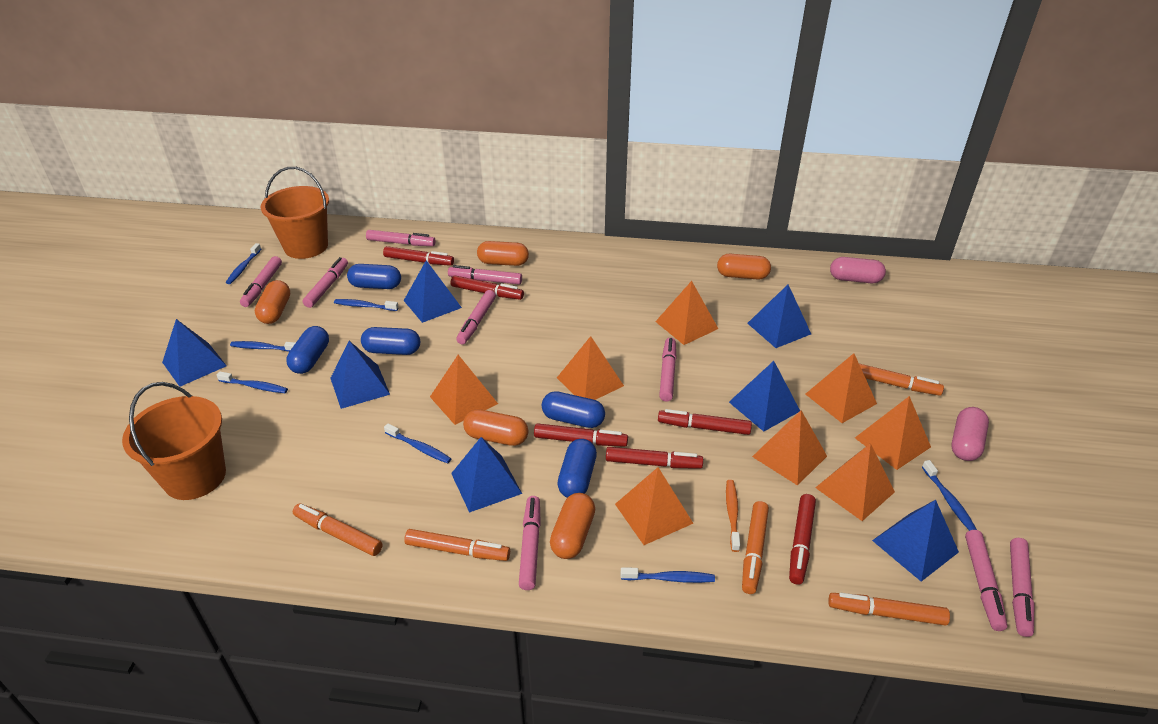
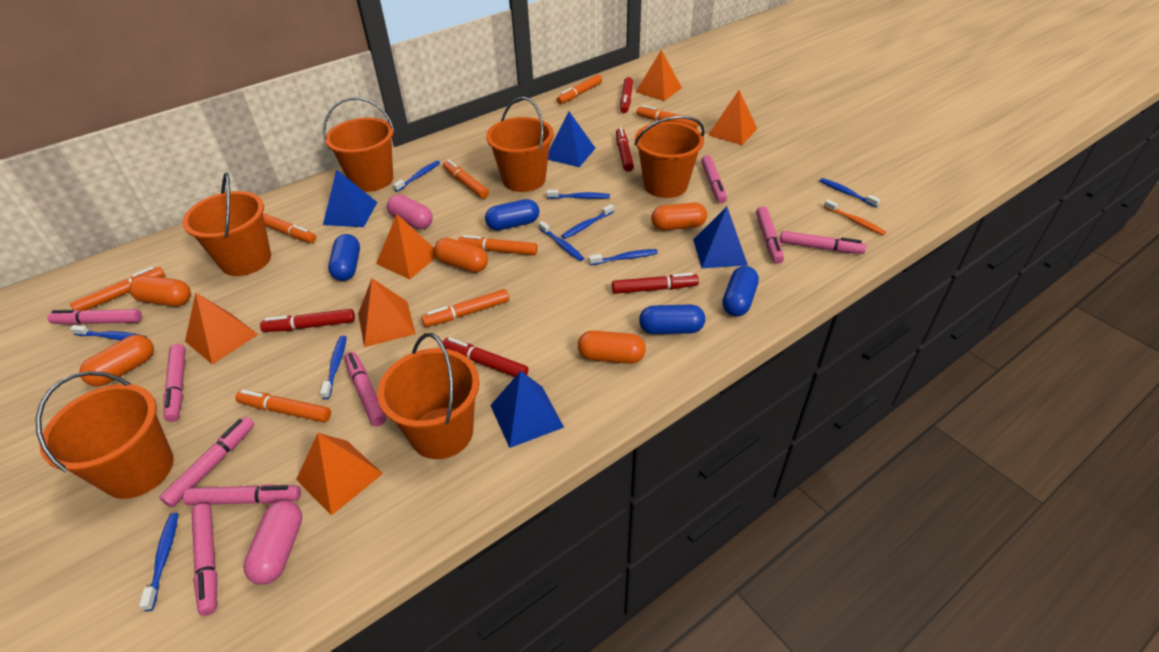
blue capsule: 5 -> 4
blue pyramid: 7 -> 4
blue toothbrush: 7 -> 9
orange bucket: 2 -> 6
orange marker: 5 -> 8
orange pyramid: 8 -> 6
red marker: 6 -> 5

